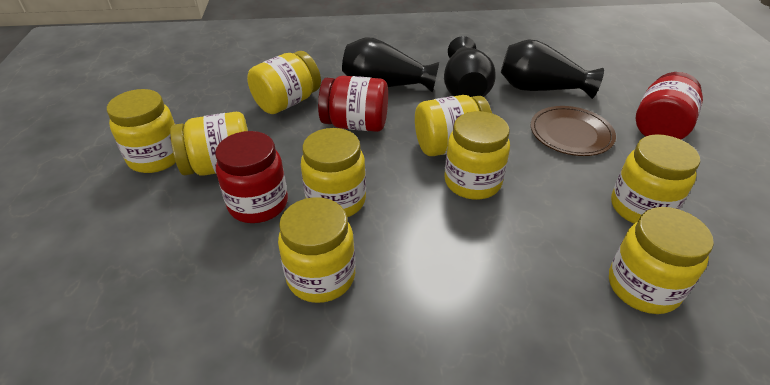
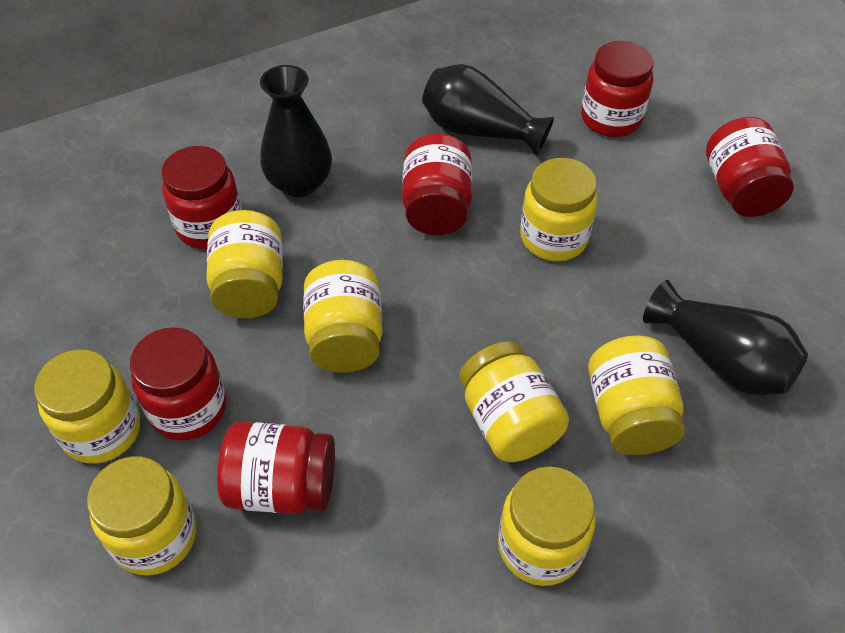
brown plate: 1 -> 0
red jar: 3 -> 6
yellow jar: 9 -> 8

